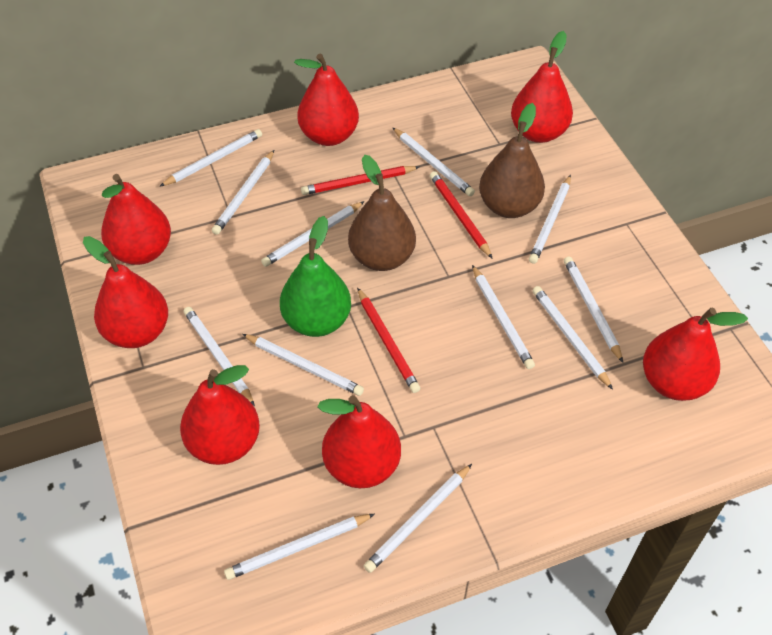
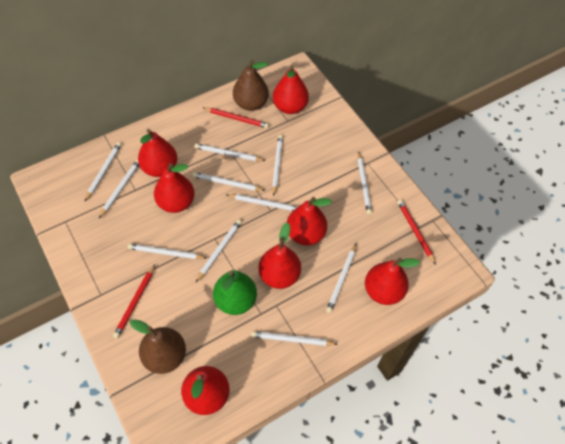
white pencil: 12 -> 11

